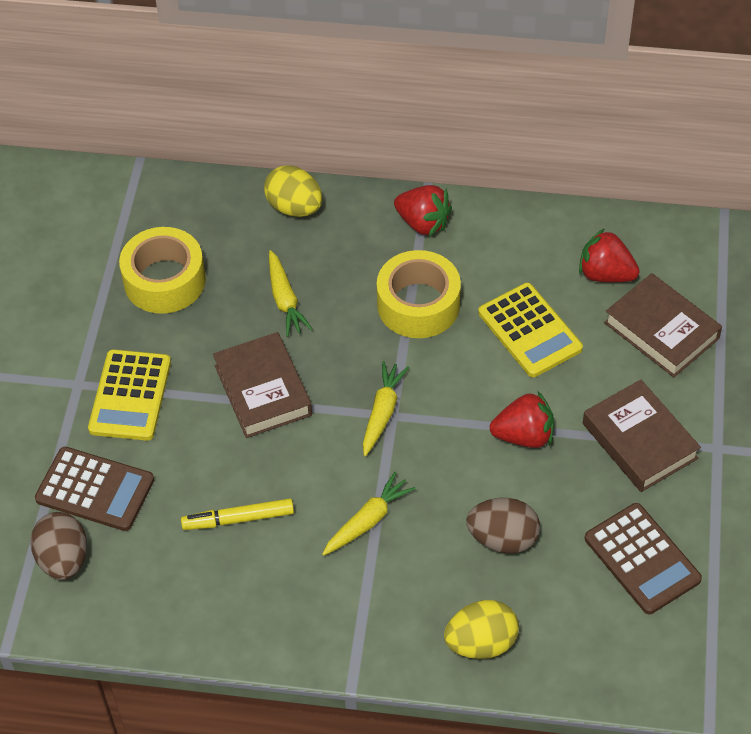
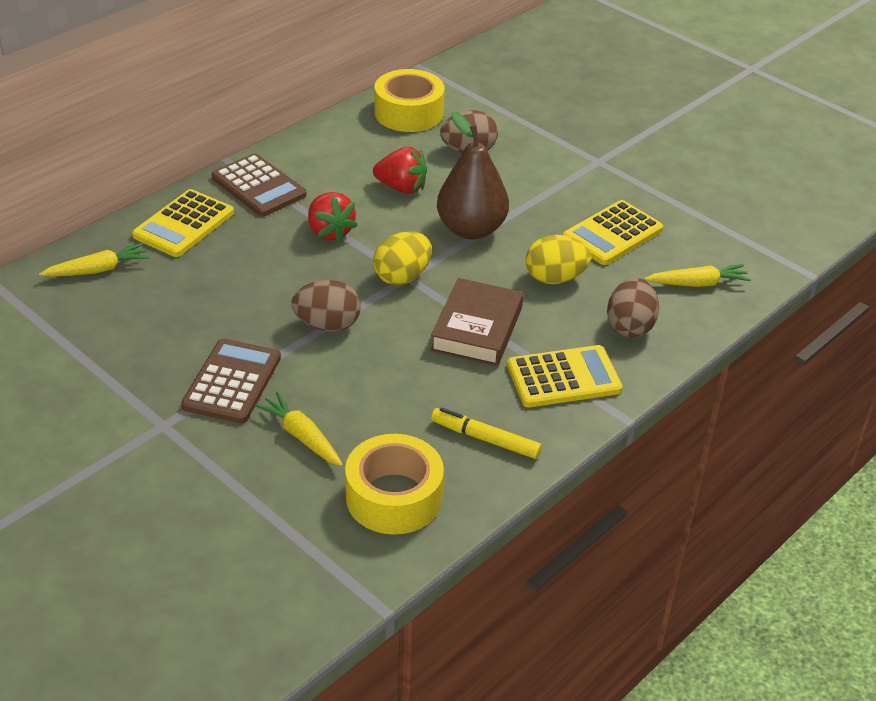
brown book: 3 -> 1
brown egg: 2 -> 3
brown pear: 0 -> 1
red strawberry: 3 -> 2
yellow calculator: 2 -> 3

